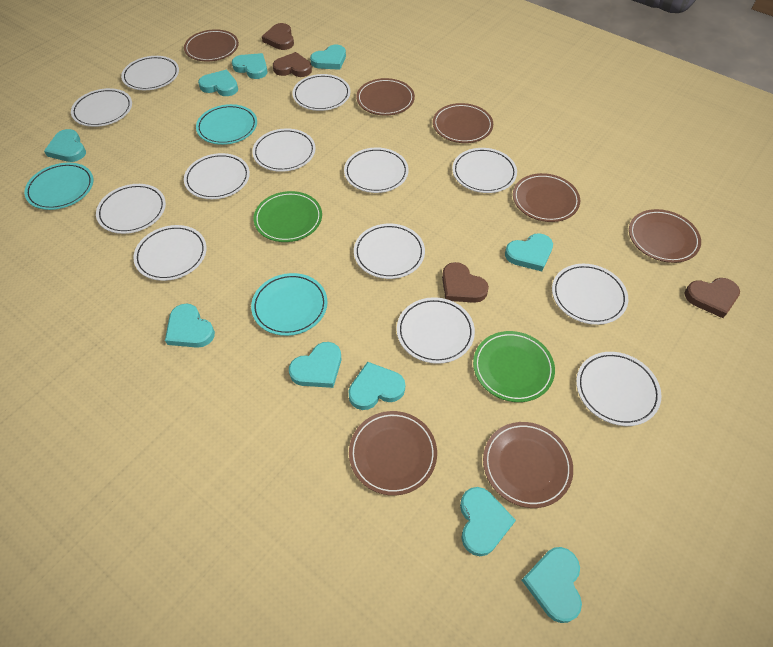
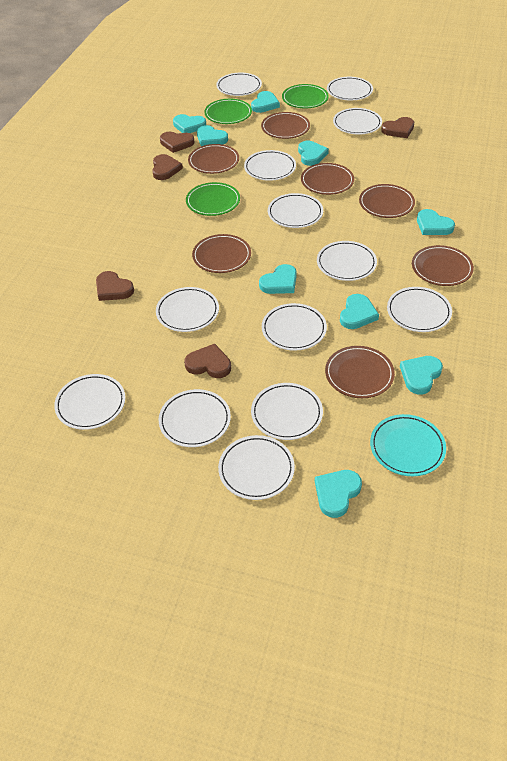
brown heart: 4 -> 5
green plate: 2 -> 3
turquoise heart: 10 -> 9
turquoise plate: 3 -> 1

